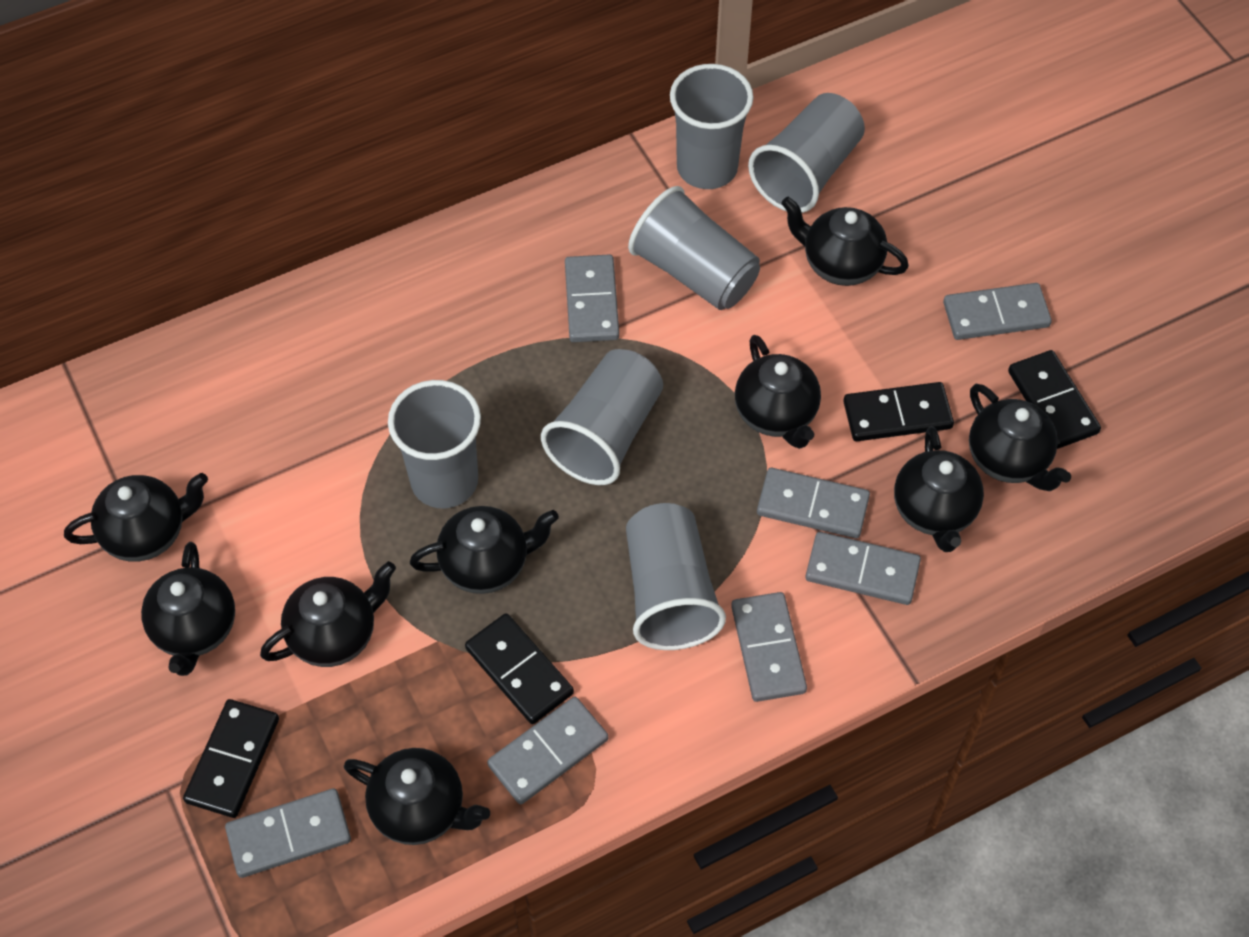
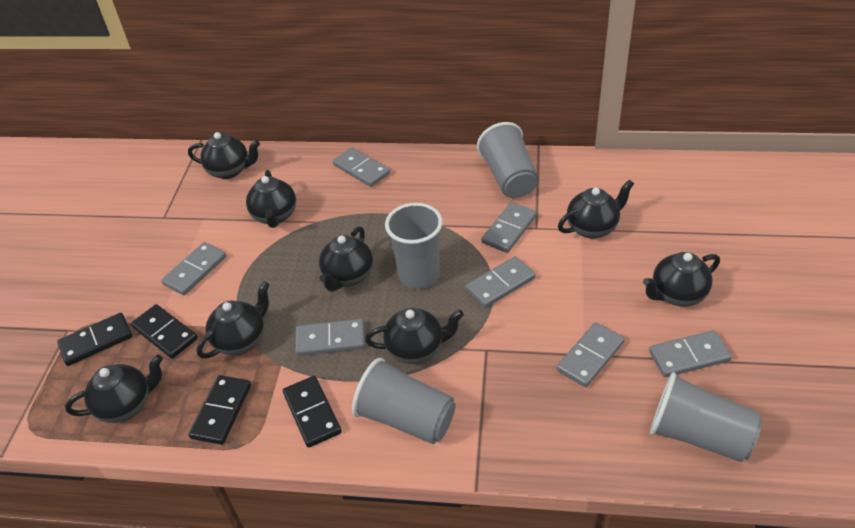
black teapot: 9 -> 8
grey cup: 6 -> 4

